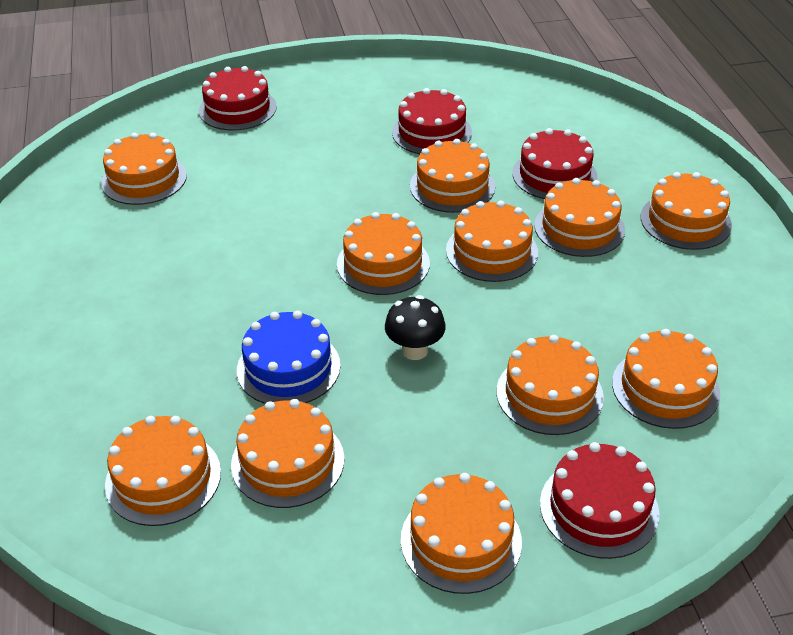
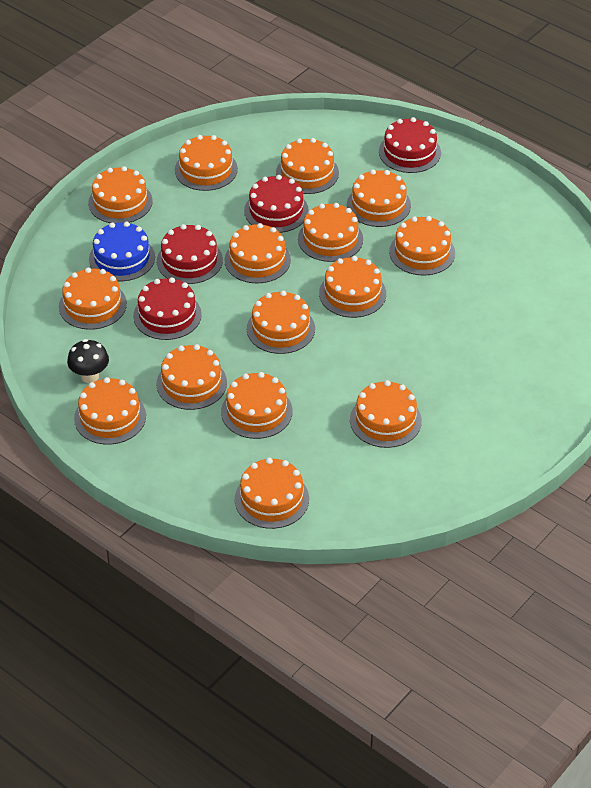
orange cake: 11 -> 15

